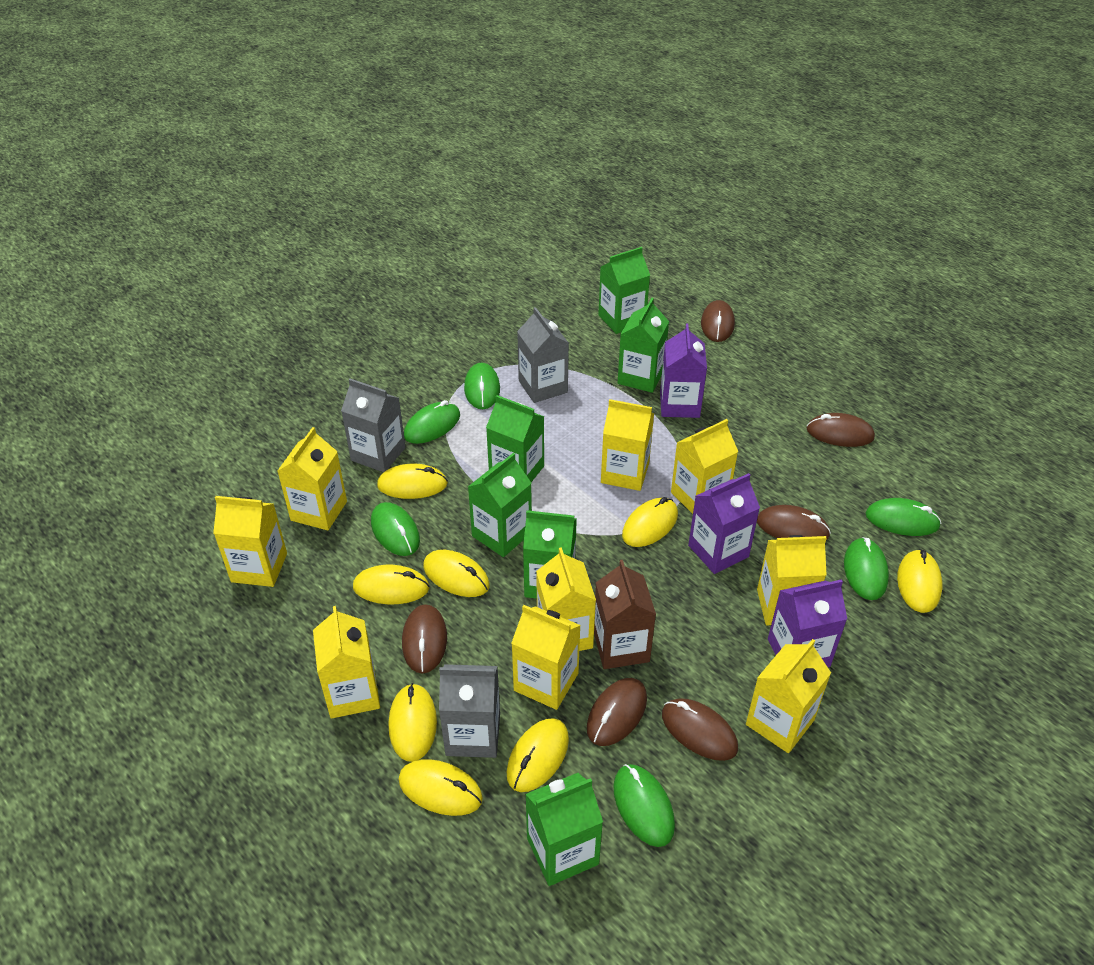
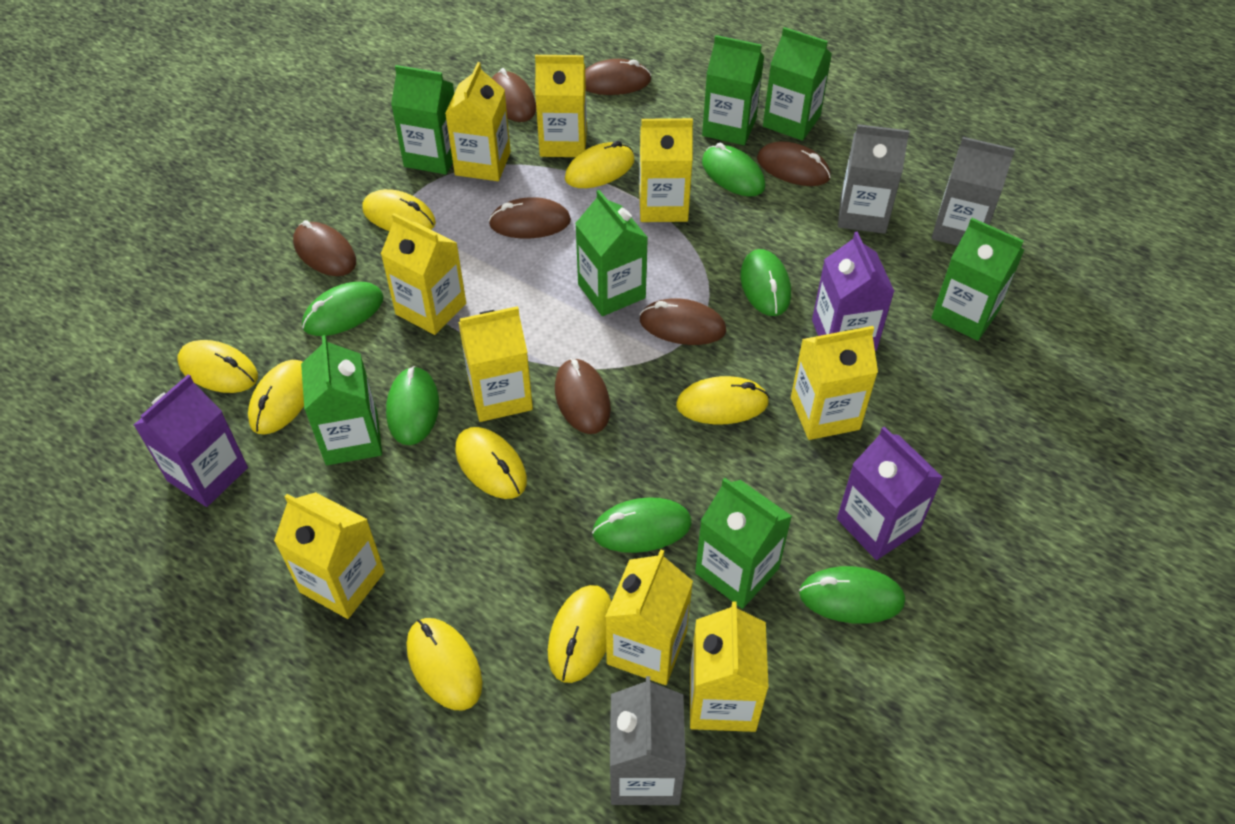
brown carton: 1 -> 0
brown mouse: 6 -> 7
green carton: 6 -> 7

